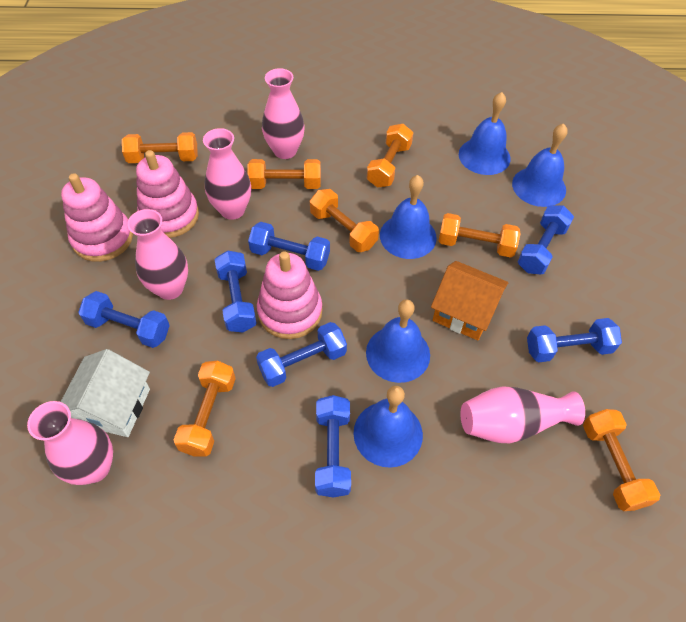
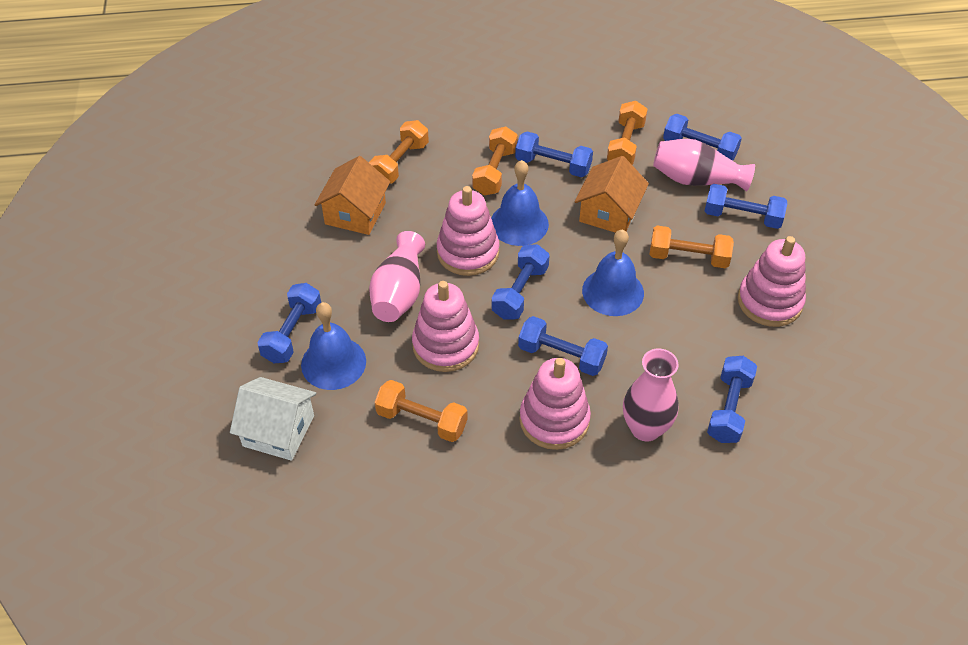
blue bell: 5 -> 3
orange dumbbell: 7 -> 5
orange house: 1 -> 2
pink stacking toy: 3 -> 4
pink vase: 5 -> 3

